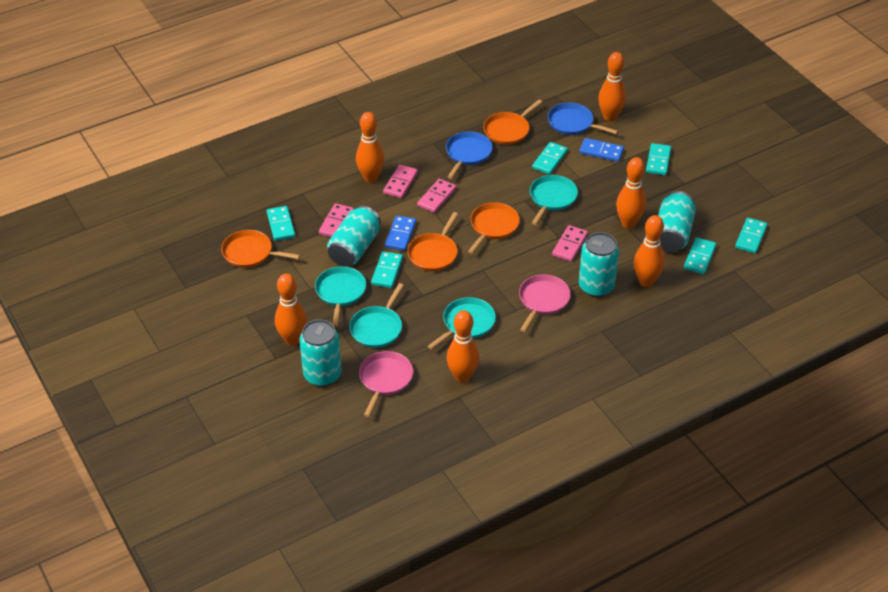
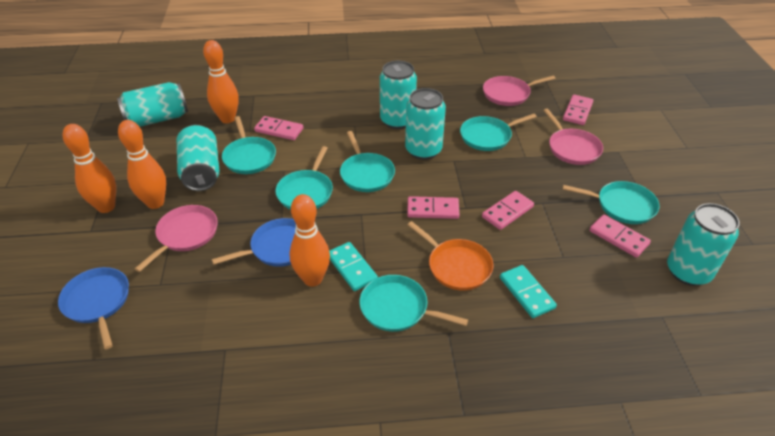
blue domino: 2 -> 0
orange bowling pin: 6 -> 4
orange pan: 4 -> 1
pink domino: 4 -> 5
pink pan: 2 -> 3
turquoise can: 4 -> 5
turquoise domino: 6 -> 2
turquoise pan: 4 -> 6

